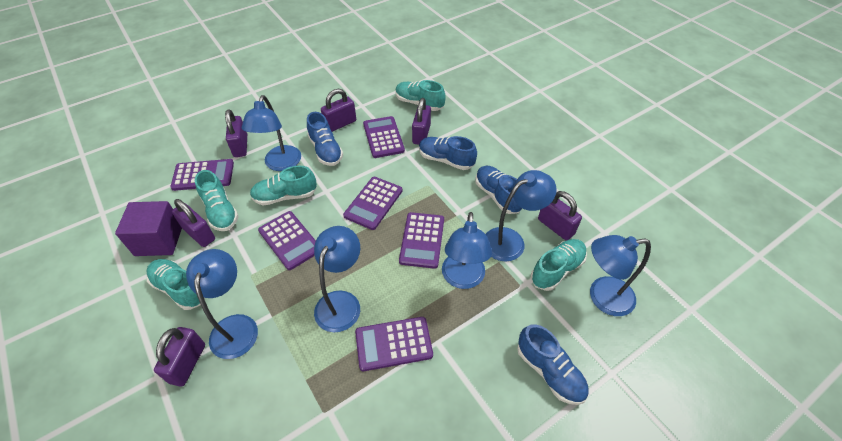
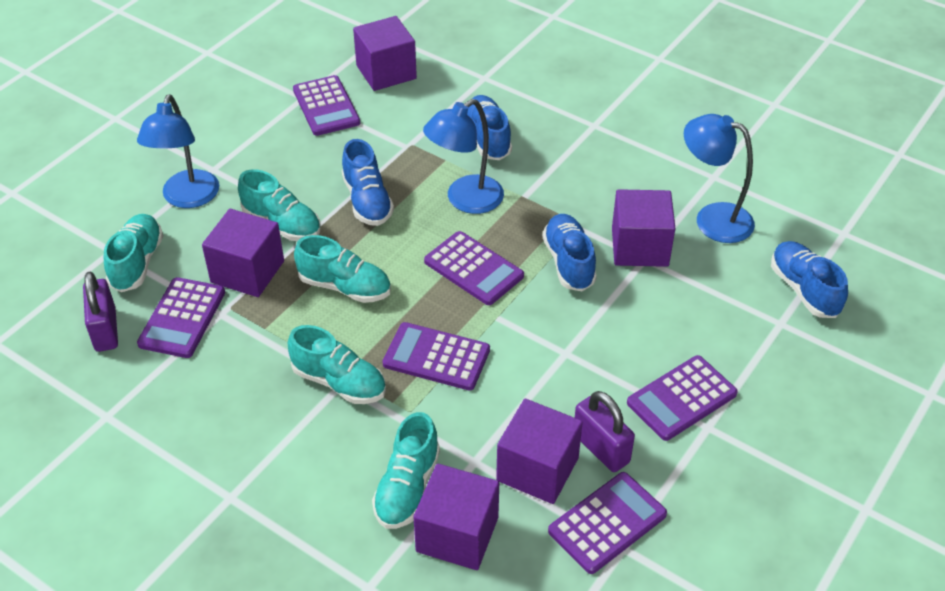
blue lamp: 6 -> 3
purple cube: 1 -> 5
purple padlock: 6 -> 2

